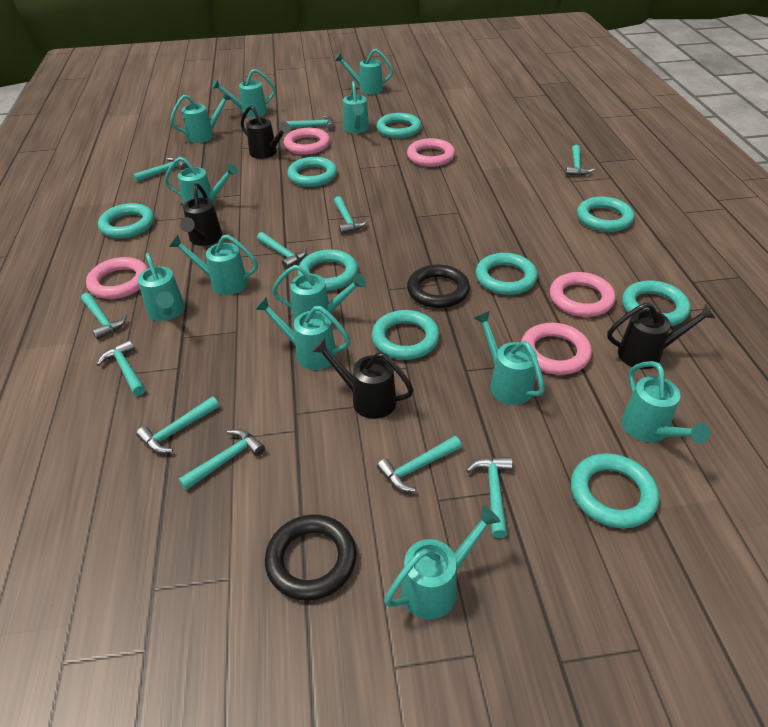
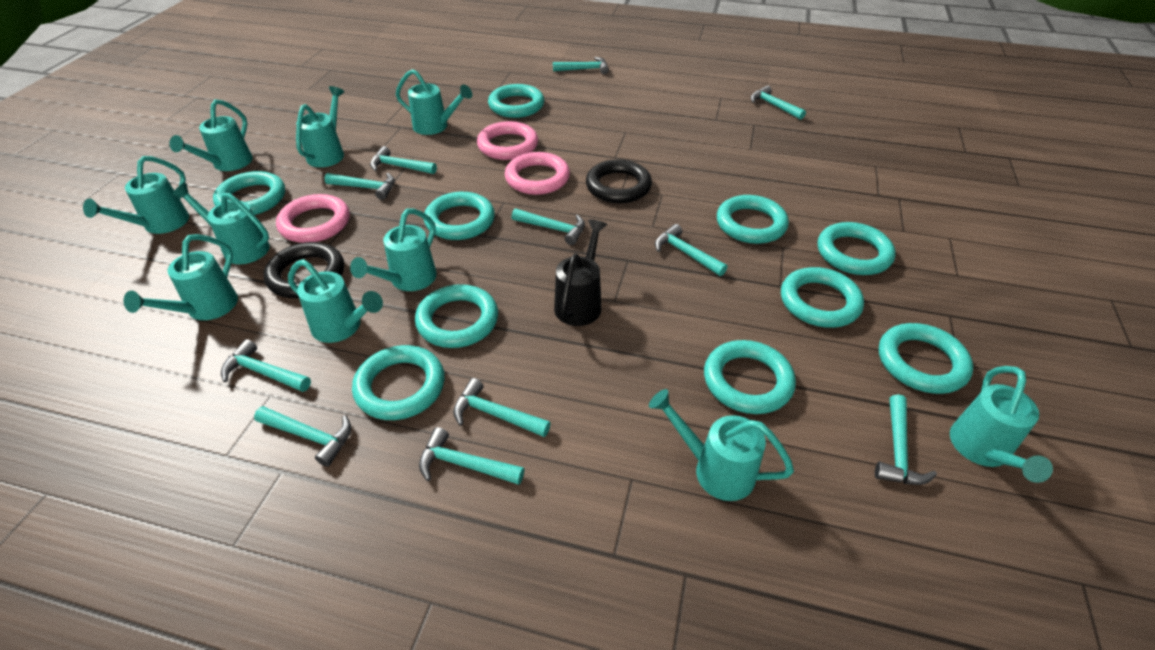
black watering can: 4 -> 1
pink ring: 5 -> 3
turquoise ring: 9 -> 10
turquoise watering can: 12 -> 10

